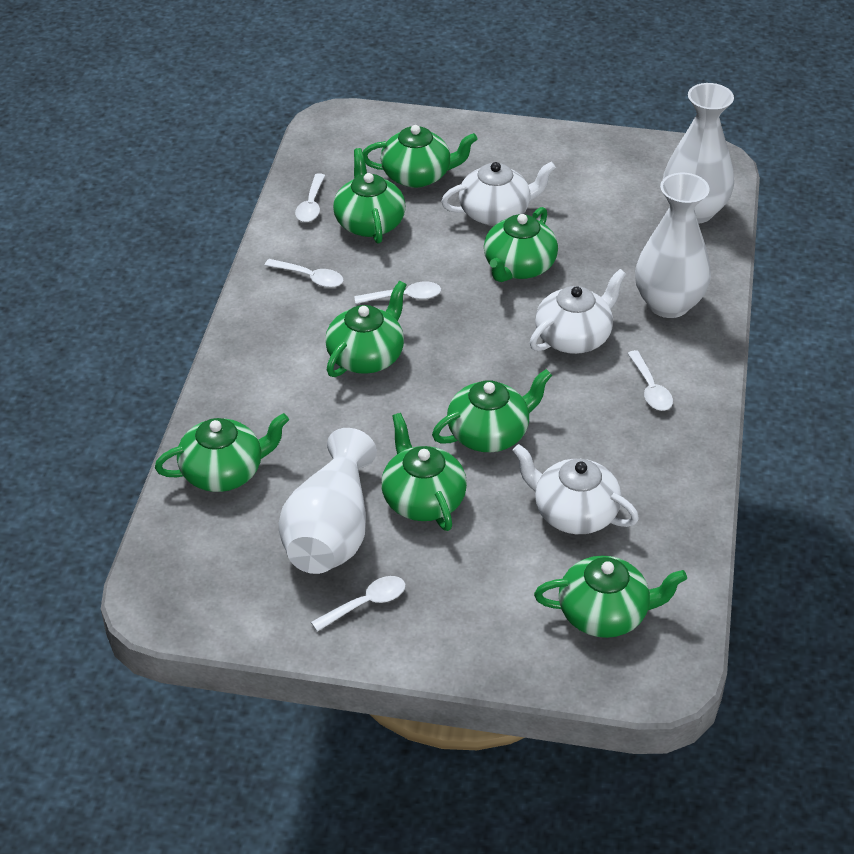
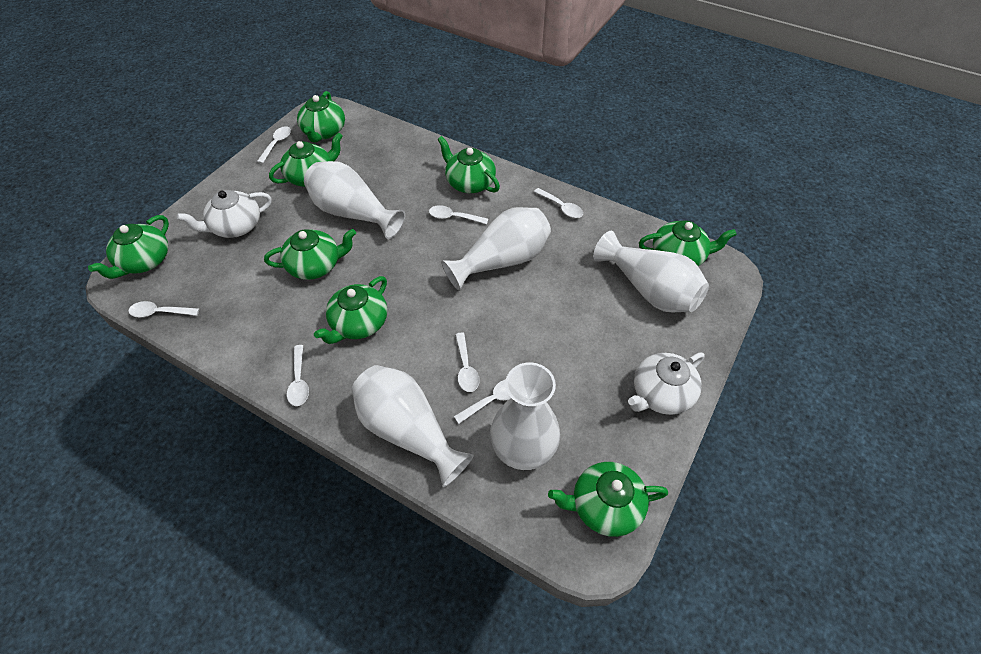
white spoon: 5 -> 7
white teapot: 3 -> 2
white vase: 3 -> 5

